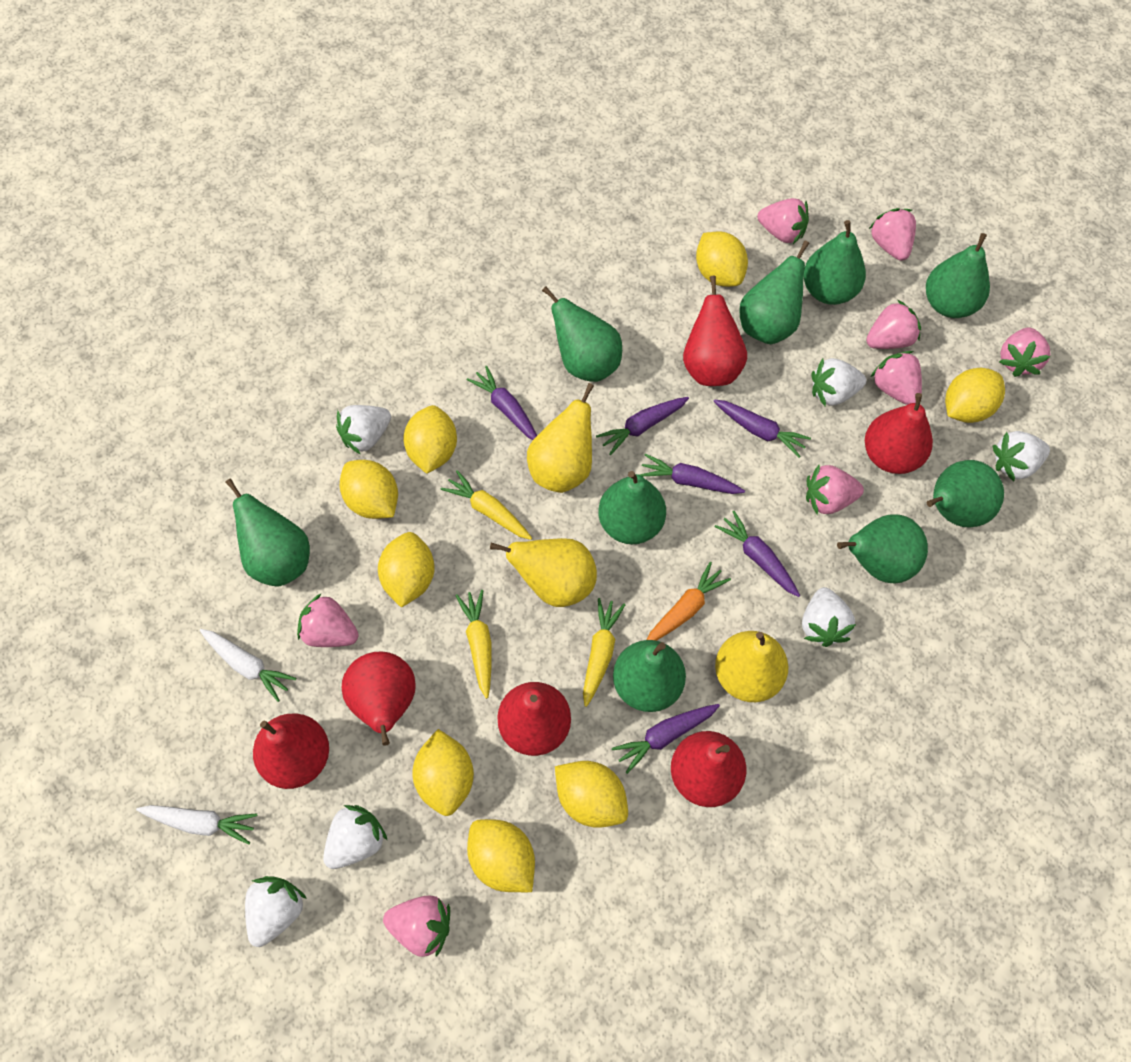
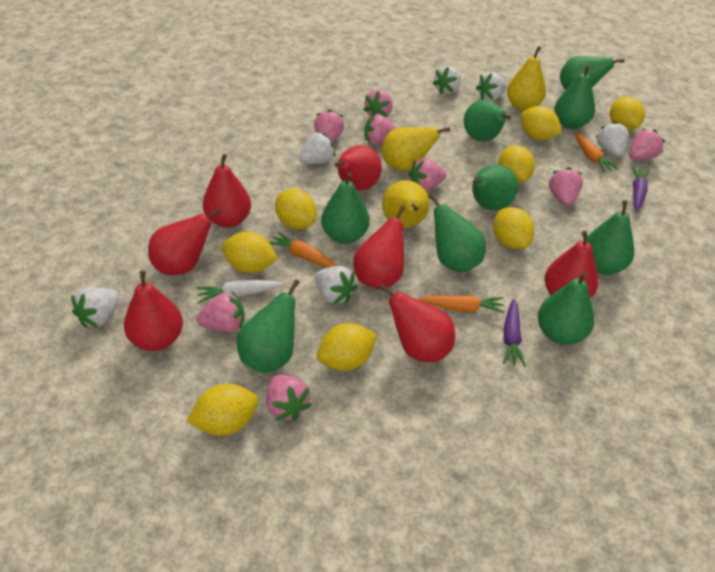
orange carrot: 1 -> 3
purple carrot: 6 -> 2
red pear: 6 -> 7
white carrot: 2 -> 1
yellow carrot: 3 -> 0

